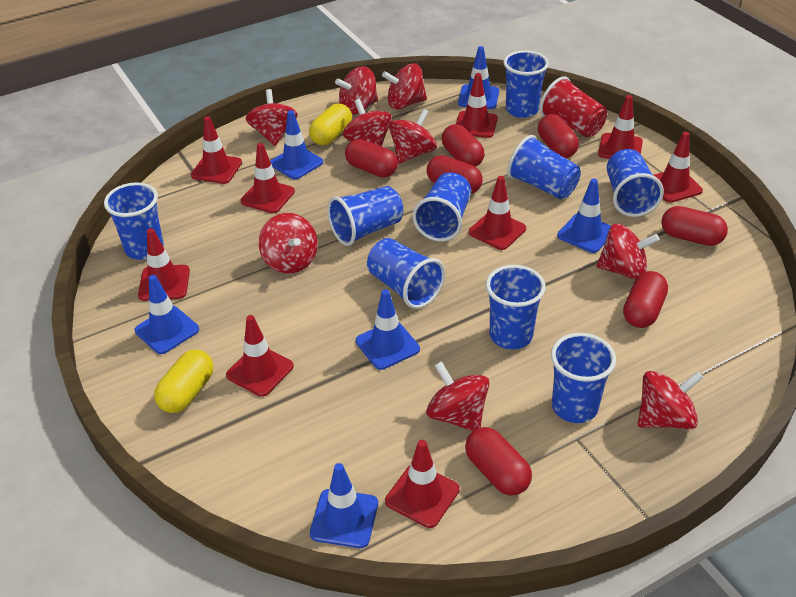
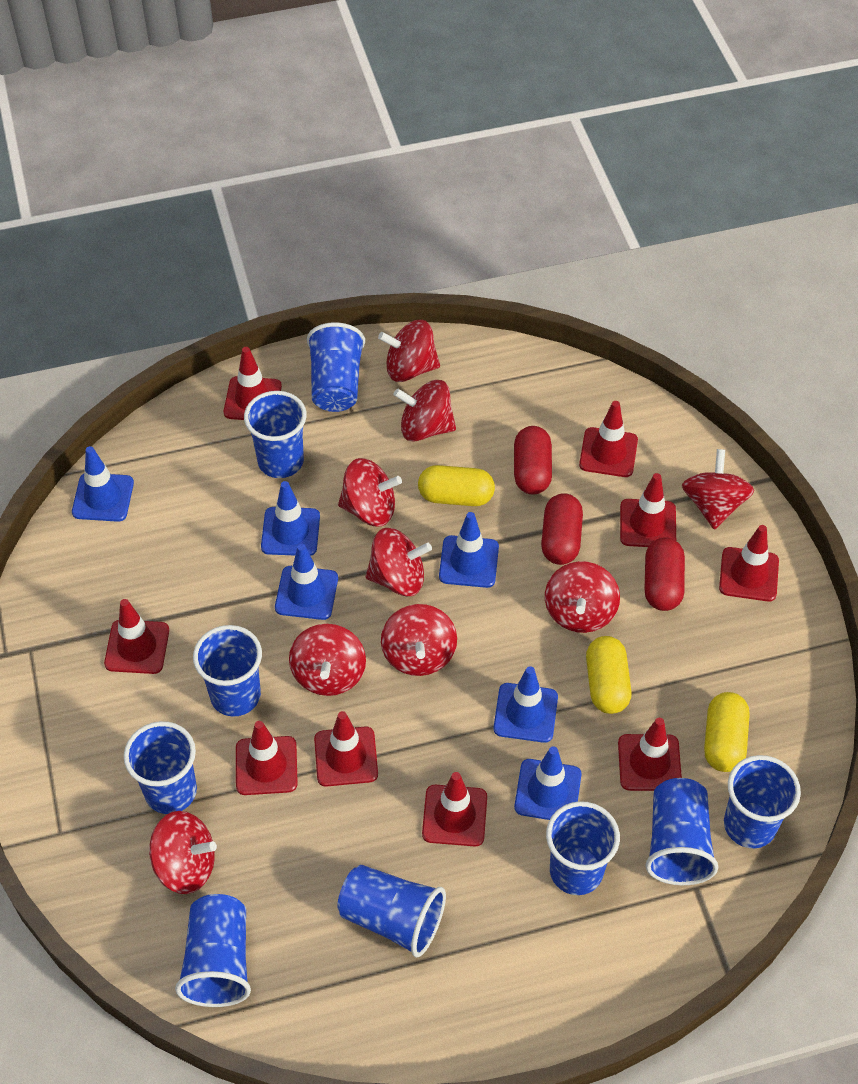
red capsule: 7 -> 3
red cup: 1 -> 0
yellow capsule: 2 -> 3

